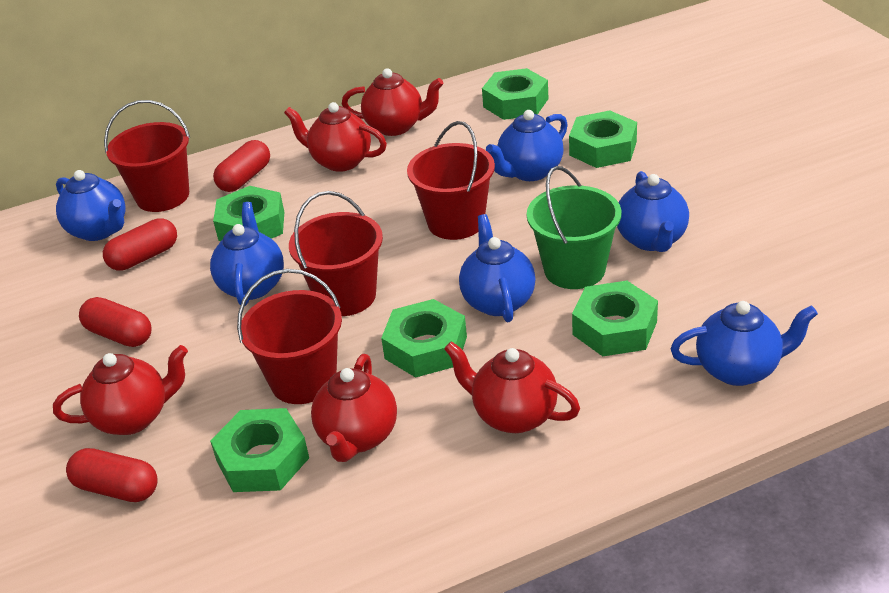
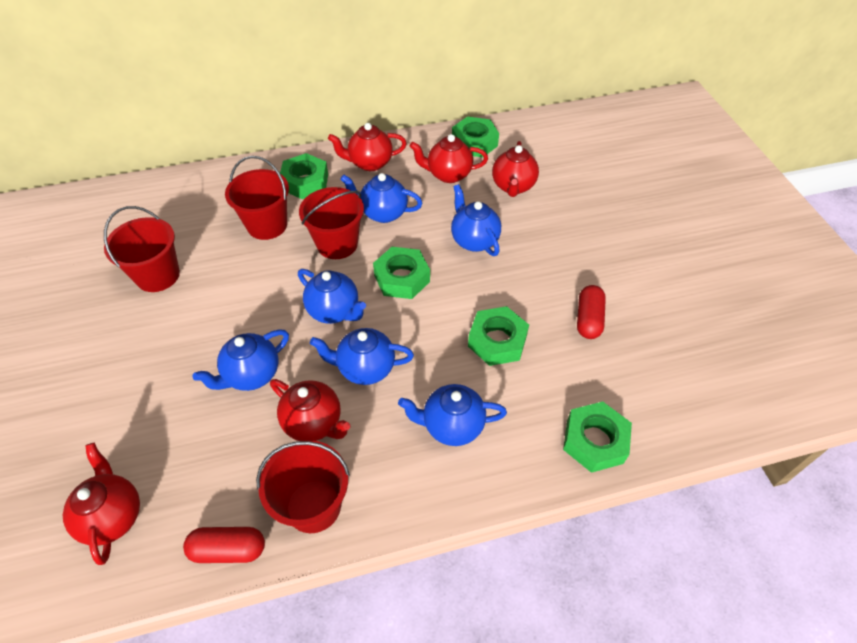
green bucket: 1 -> 0
green nut: 6 -> 5
red capsule: 4 -> 2

